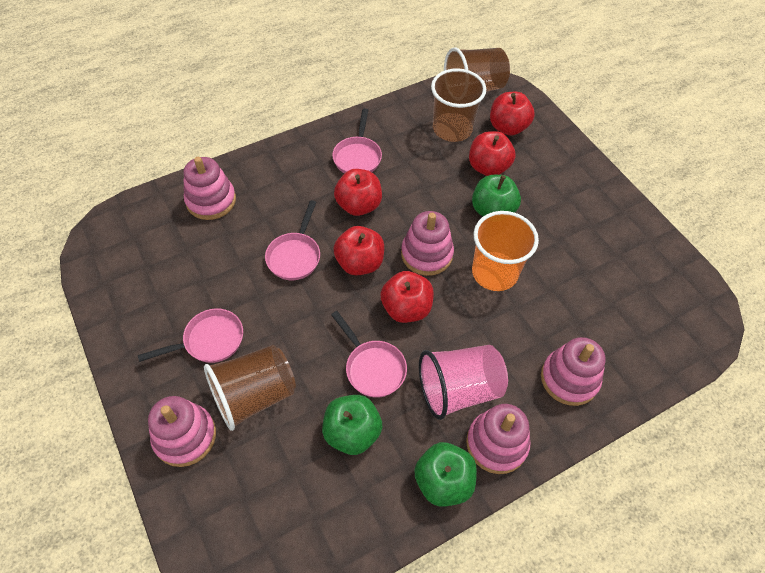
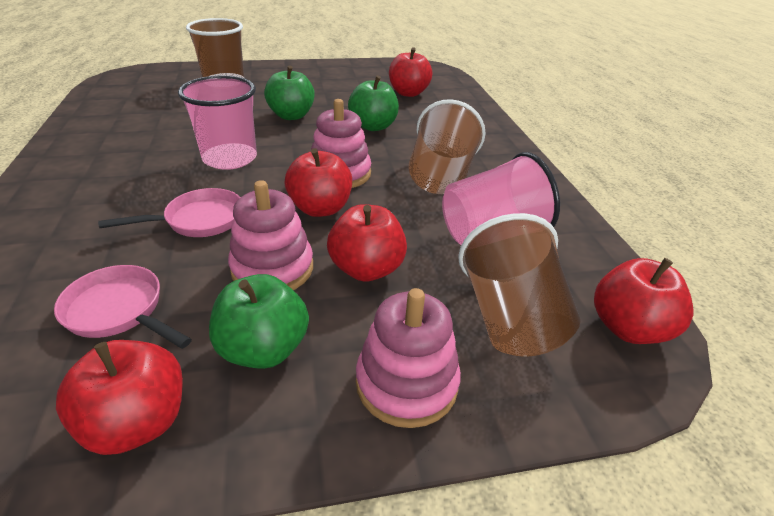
orange cup: 1 -> 0
pink cup: 1 -> 2
pink pan: 4 -> 2
pink stacking toy: 5 -> 3

